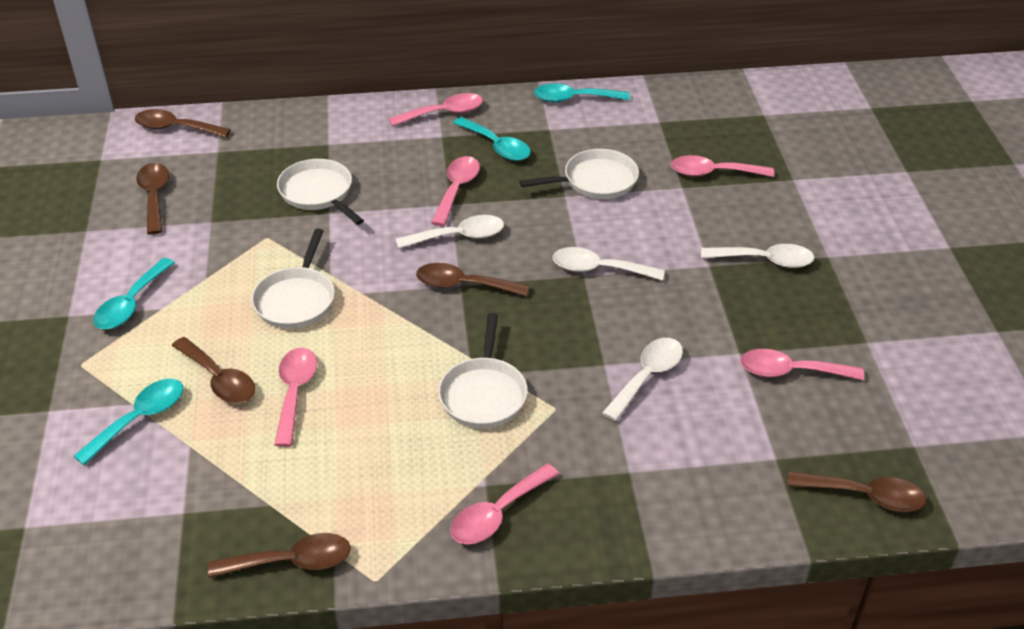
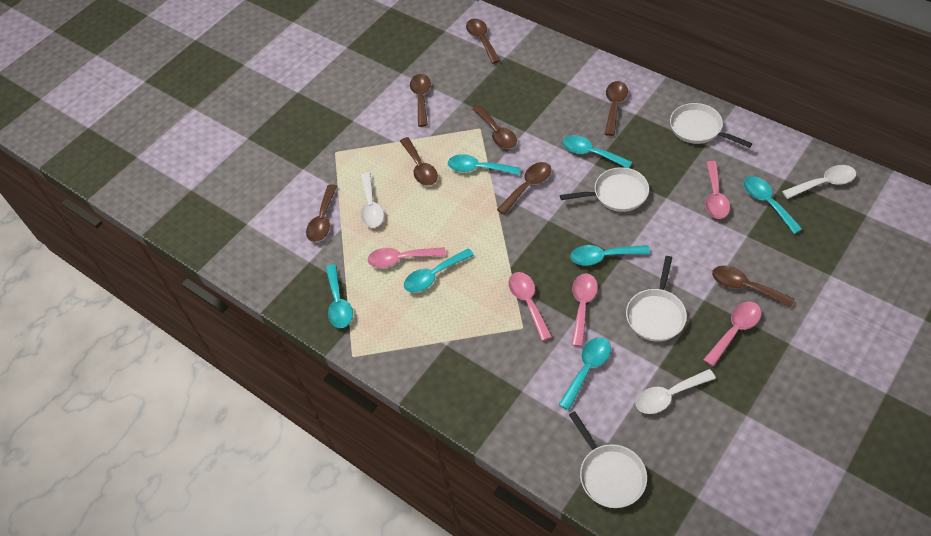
brown spoon: 6 -> 8
pink spoon: 6 -> 5
turquoise spoon: 4 -> 7
white spoon: 4 -> 3

